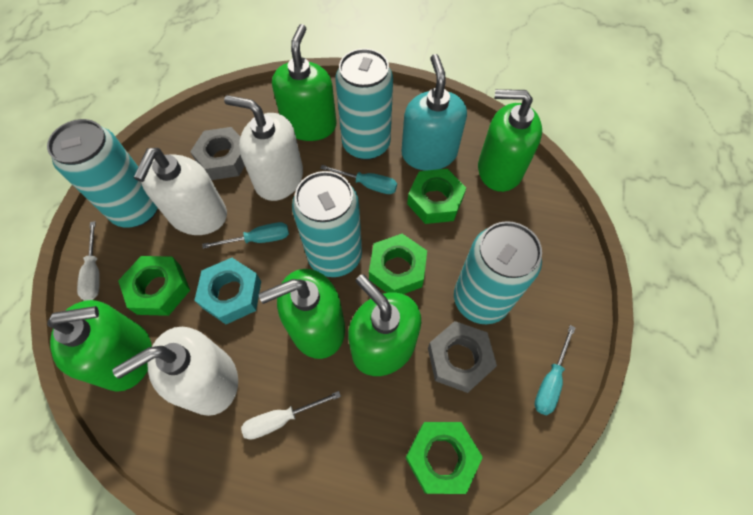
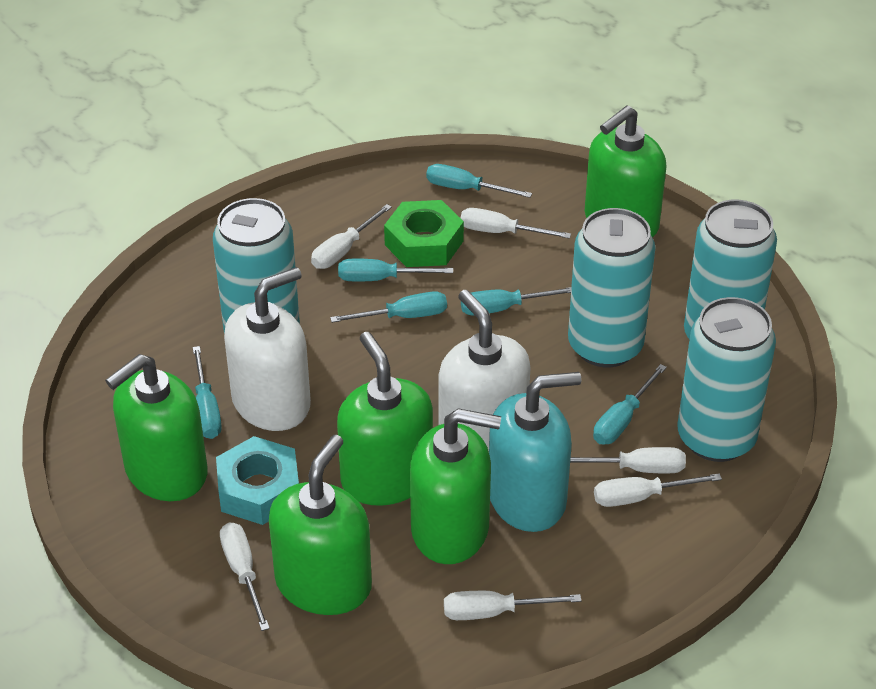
green nut: 4 -> 1
grey nut: 2 -> 0
turquoise screwdriver: 3 -> 6
white screwdriver: 2 -> 6
white soap dispenser: 3 -> 2

